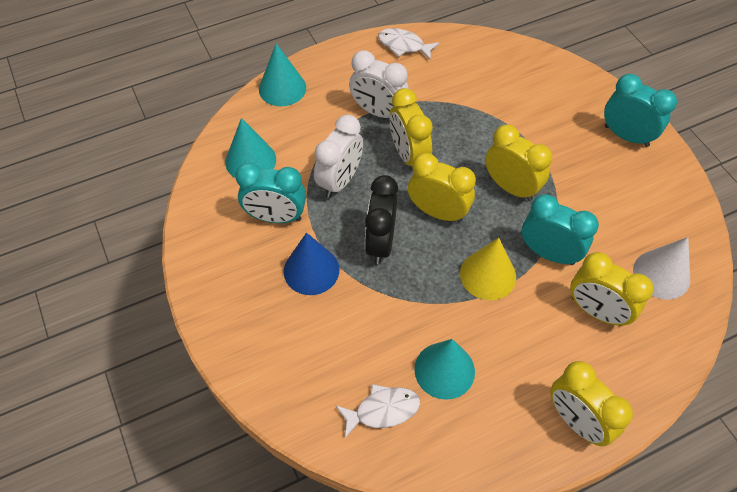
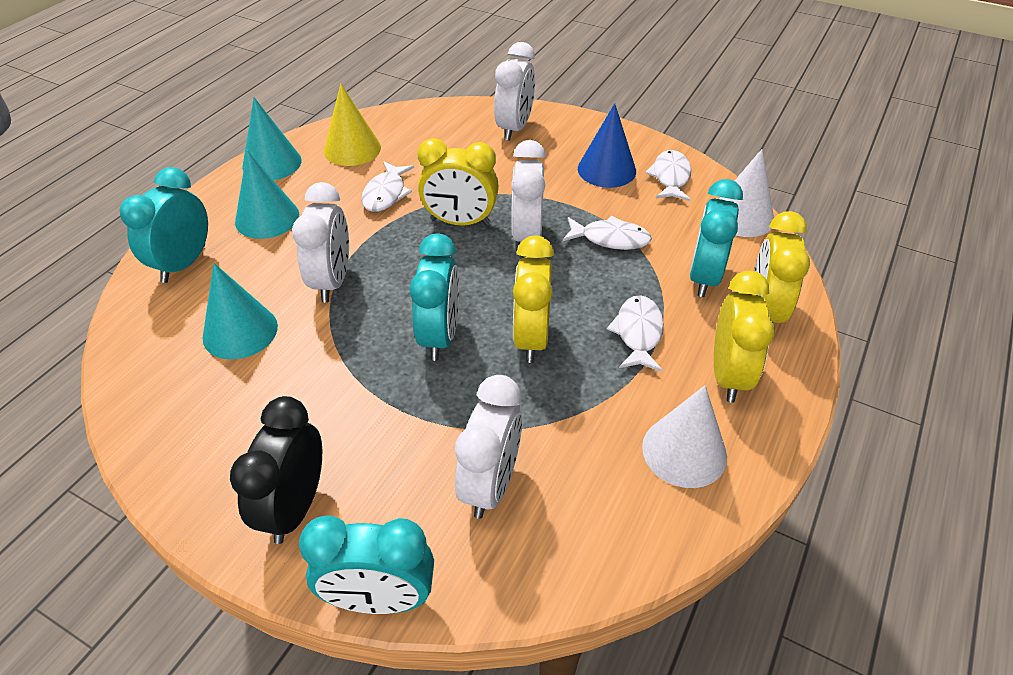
turquoise clock: 3 -> 4
white clock: 2 -> 4
white cone: 1 -> 2
white fish: 2 -> 4
yellow clock: 5 -> 4

